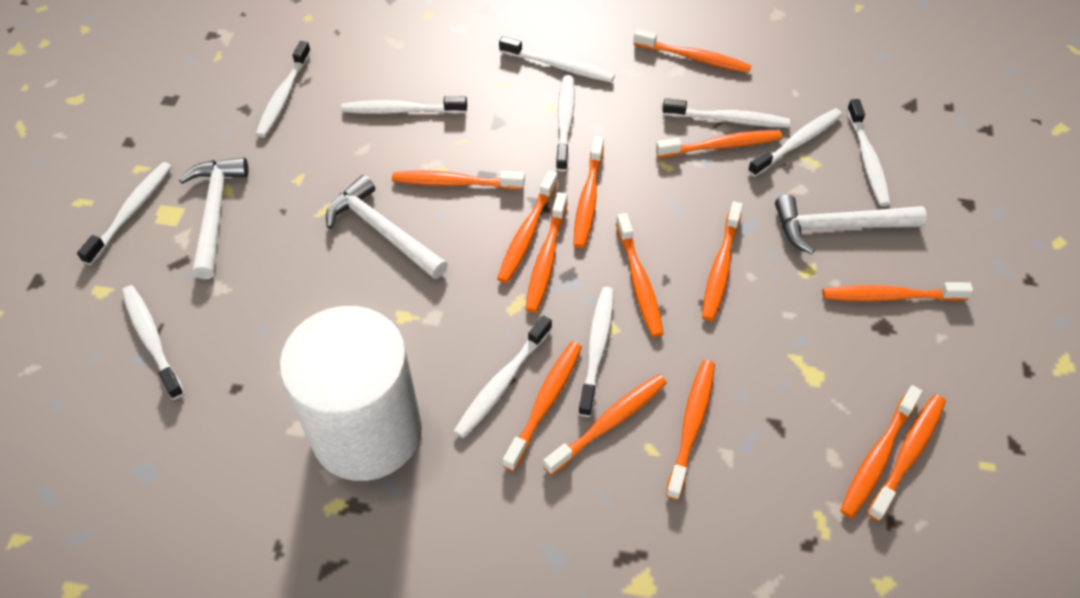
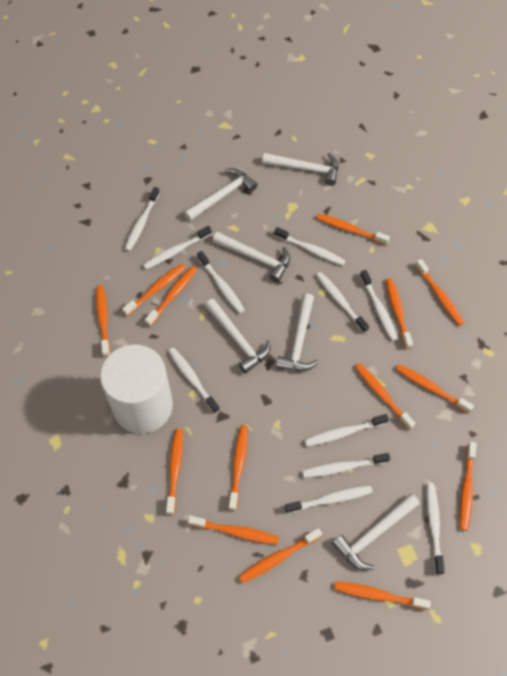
white hammer: 3 -> 6

